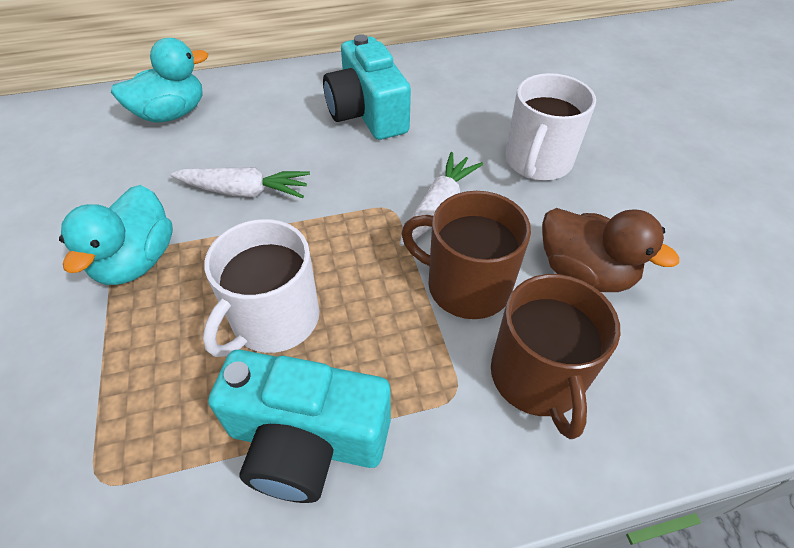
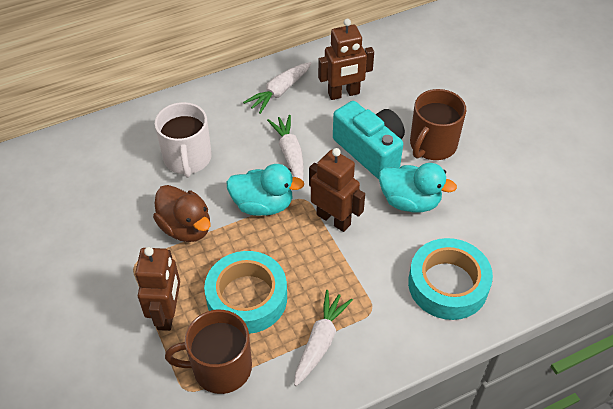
brown robot: 0 -> 3
turquoise camera: 2 -> 1
turquoise tape: 0 -> 2
white carrot: 2 -> 3
white mug: 2 -> 1

